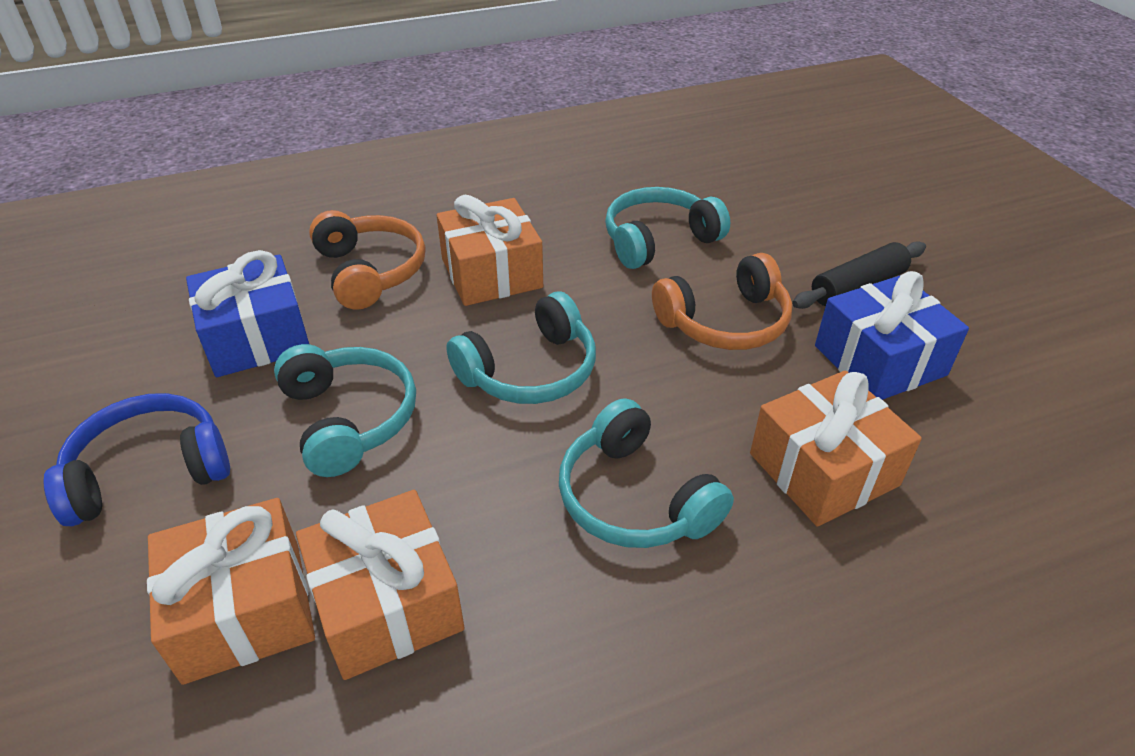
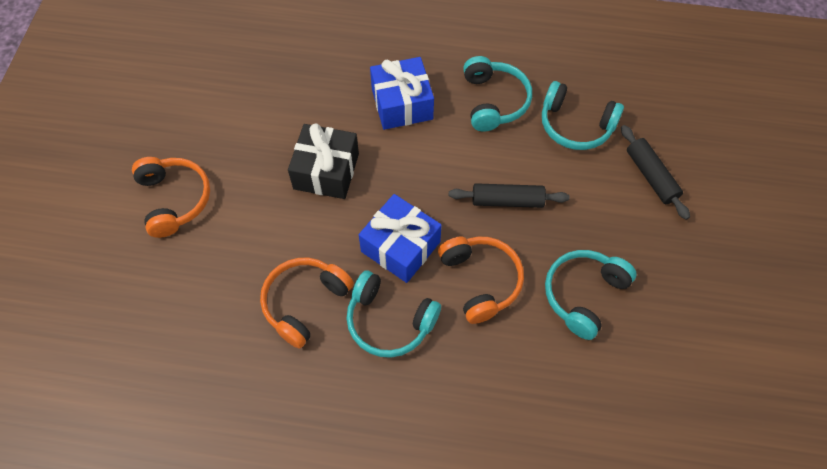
black gift: 0 -> 1
black rolling pin: 1 -> 2
blue headphones: 1 -> 0
orange gift: 4 -> 0
orange headphones: 2 -> 3

